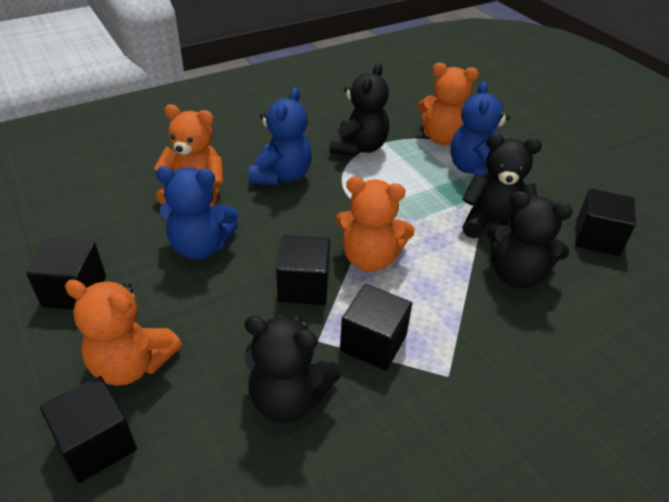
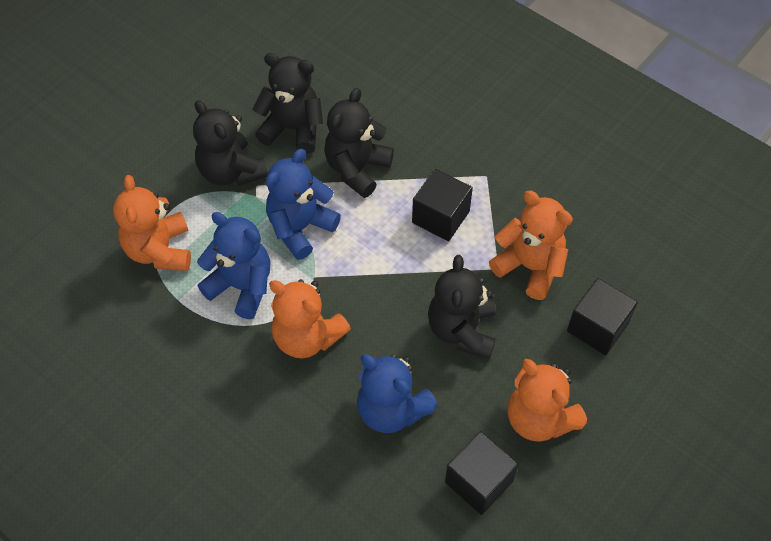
black cube: 5 -> 3

